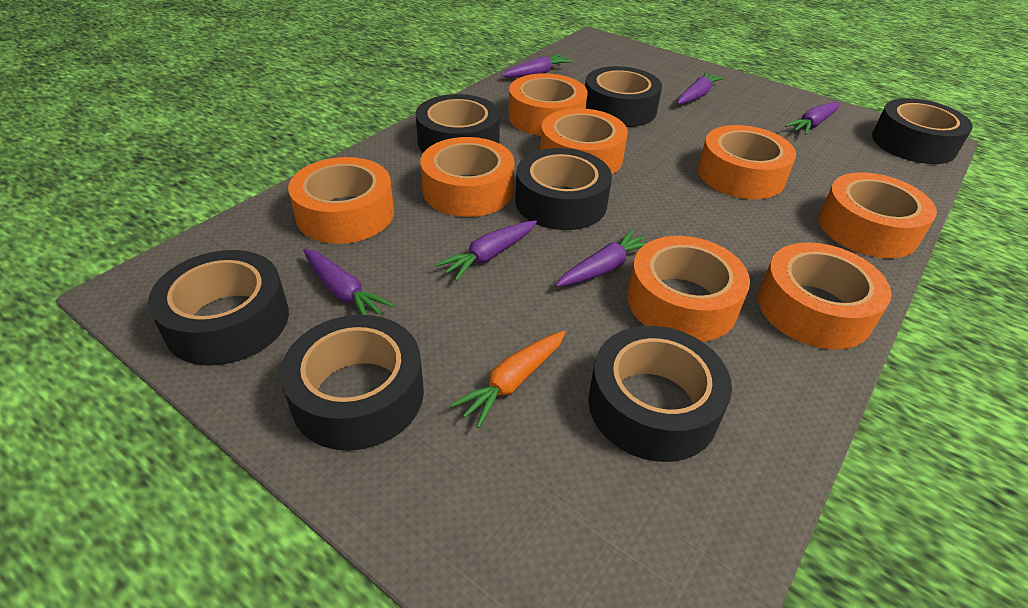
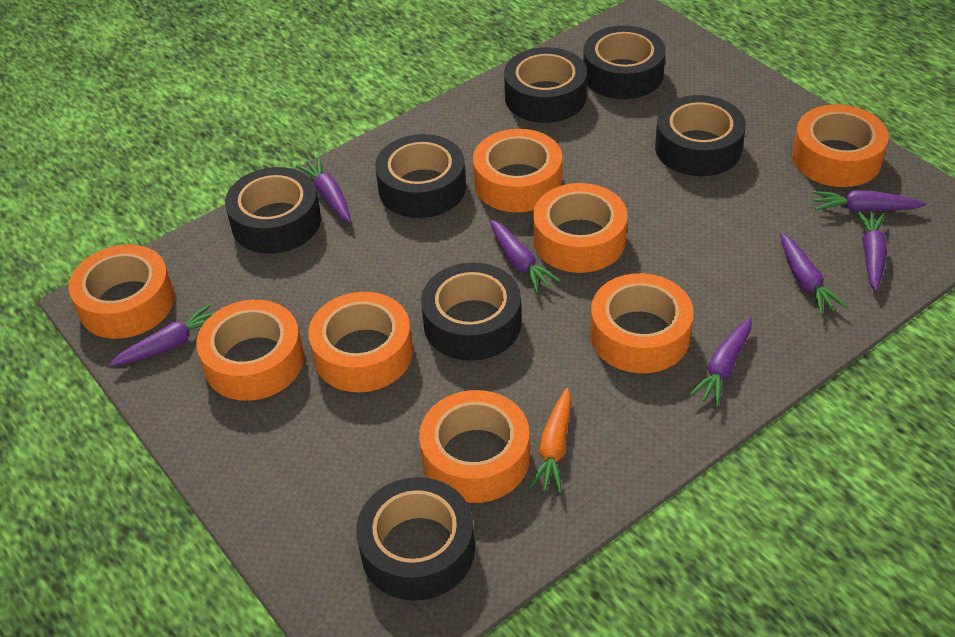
purple carrot: 6 -> 7

